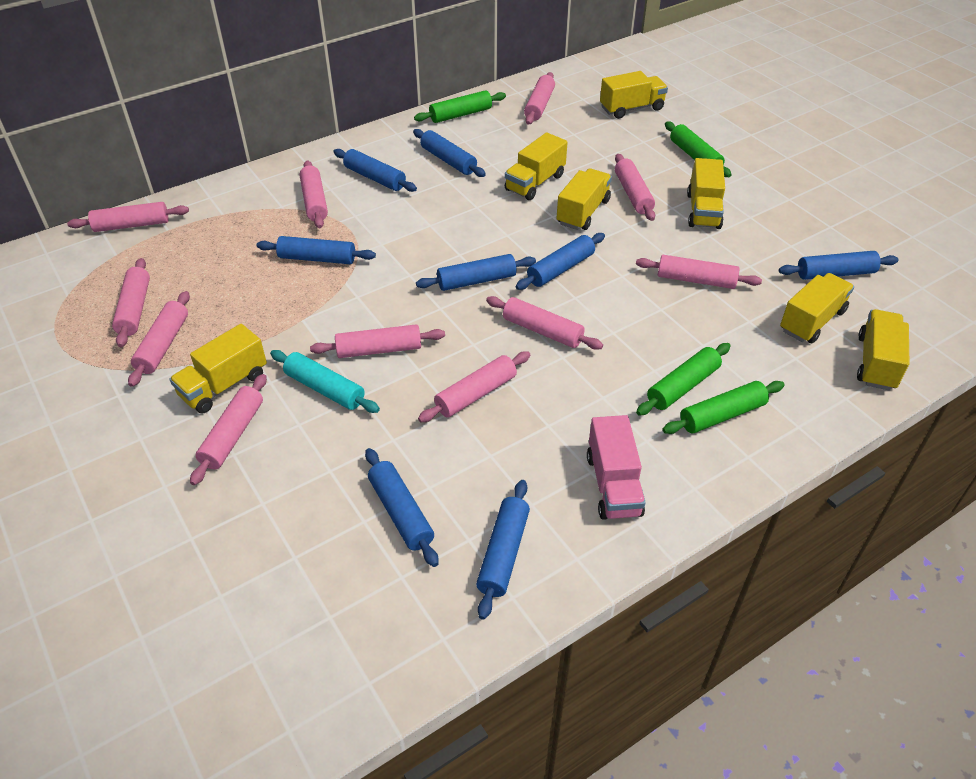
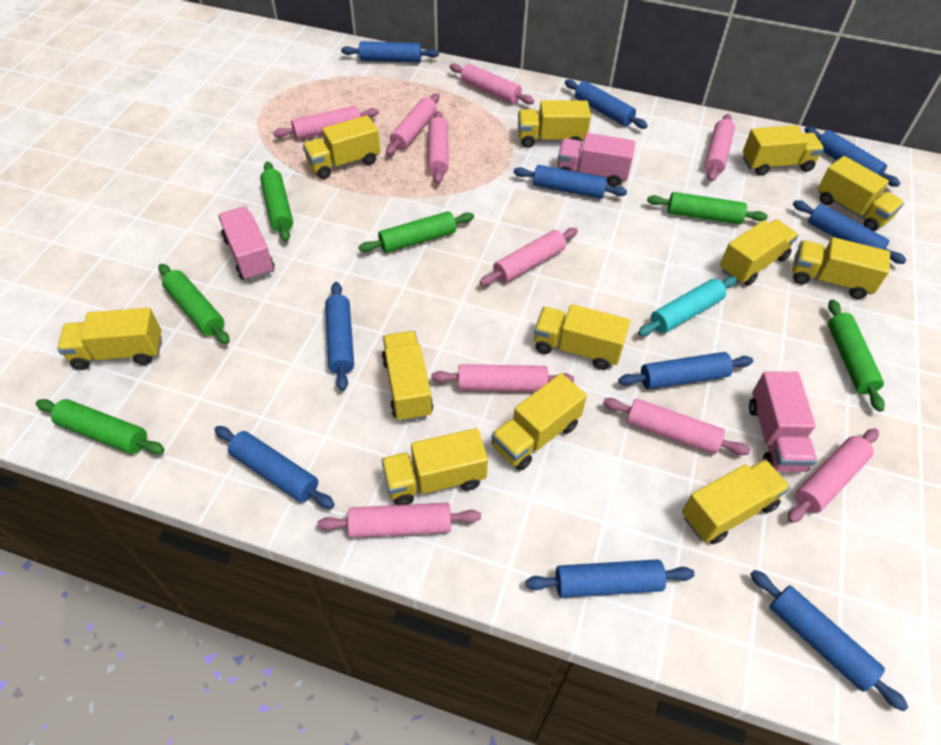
blue rolling pin: 8 -> 10
green rolling pin: 4 -> 6
pink rolling pin: 11 -> 10
pink truck: 1 -> 3
yellow truck: 7 -> 12

